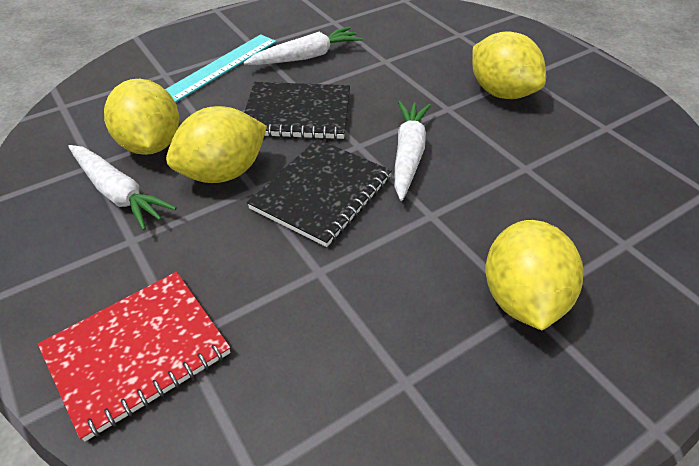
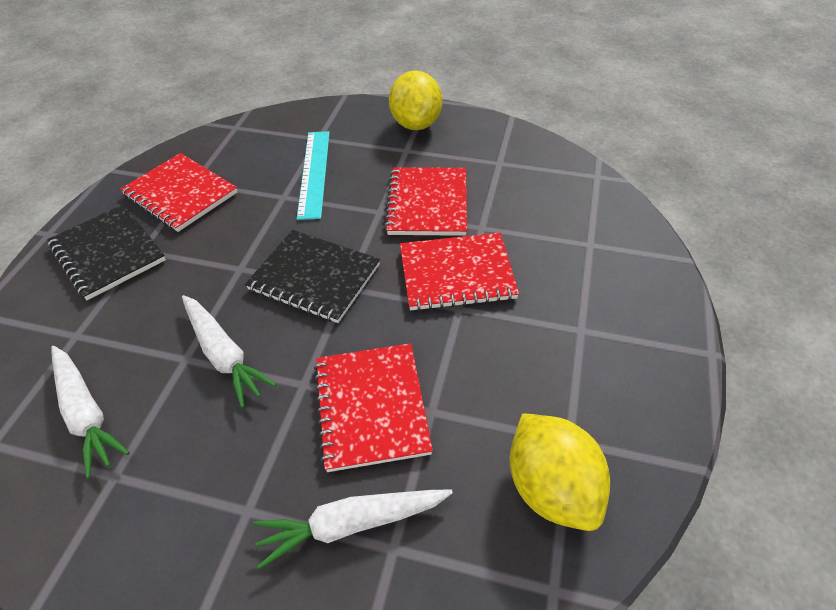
red notebook: 1 -> 4
yellow lemon: 4 -> 2

